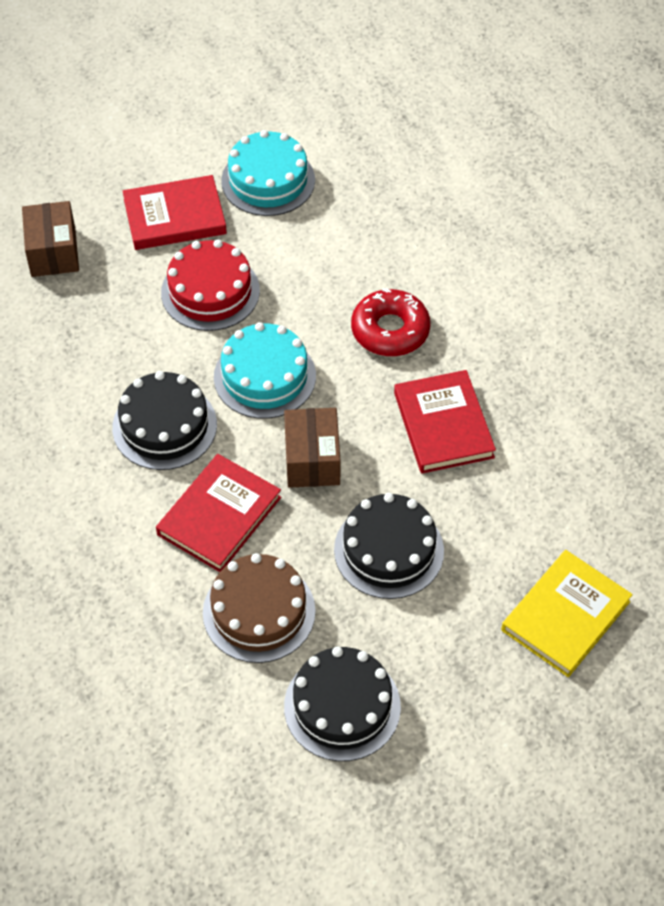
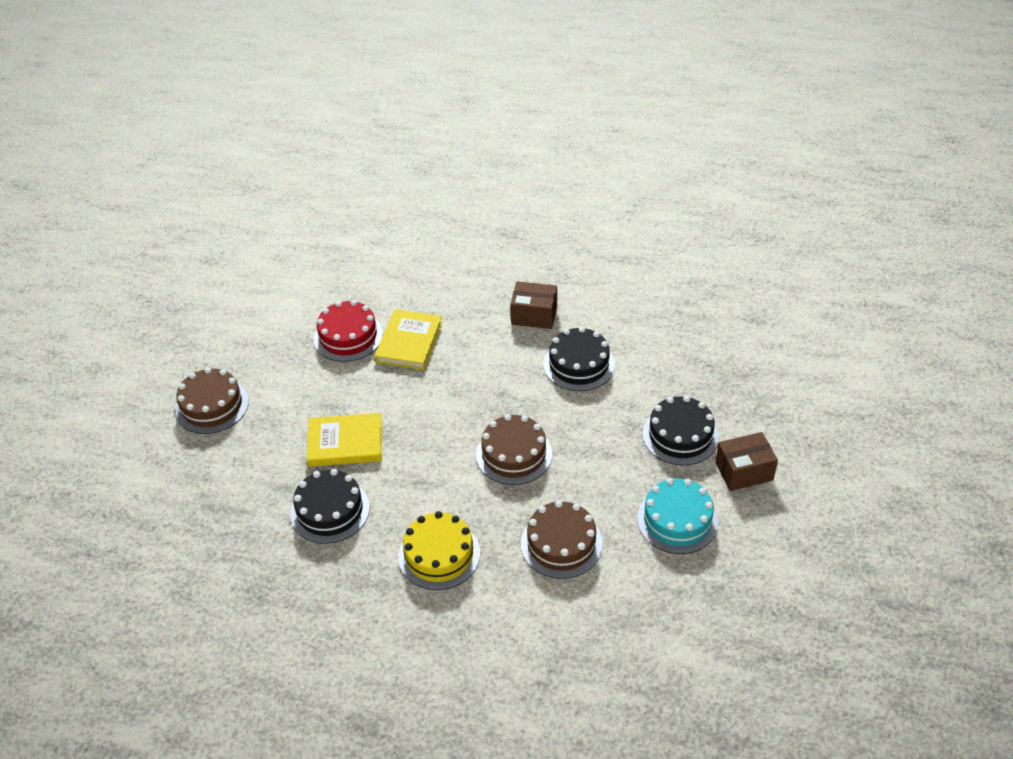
brown cake: 1 -> 3
red book: 3 -> 0
red donut: 1 -> 0
turquoise cake: 2 -> 1
yellow book: 1 -> 2
yellow cake: 0 -> 1

